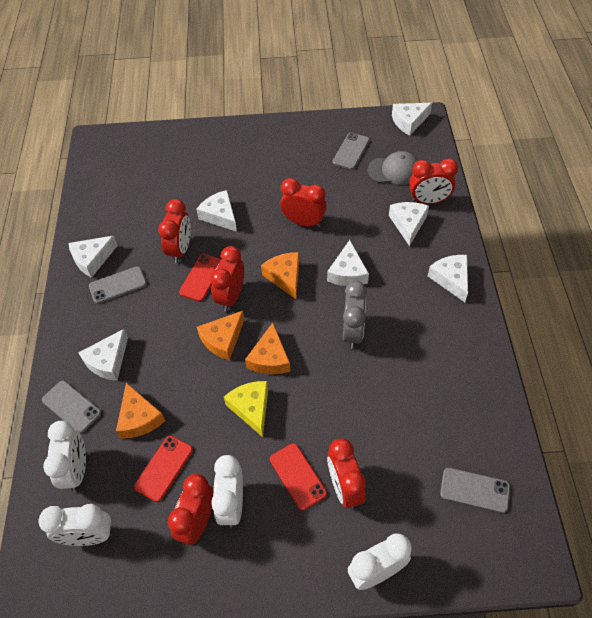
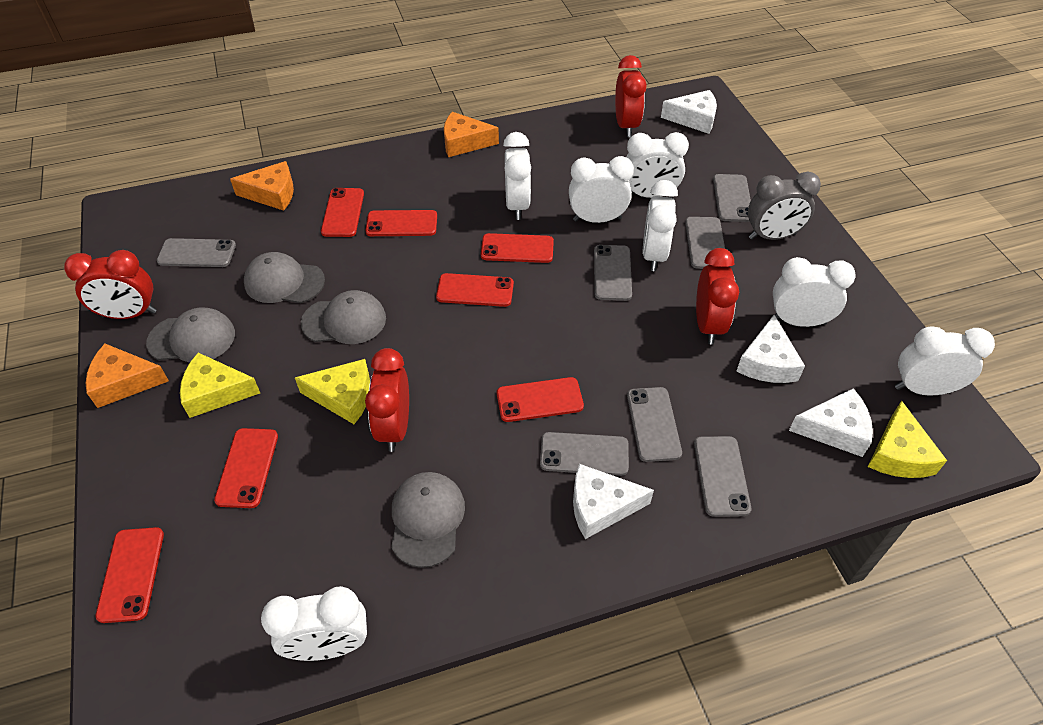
grey cap: 1 -> 4
grey phone: 4 -> 7
orange cheese: 4 -> 3
red clock: 6 -> 4
red phone: 3 -> 7
white cheese: 7 -> 4
white clock: 4 -> 7
yellow cheese: 1 -> 3

